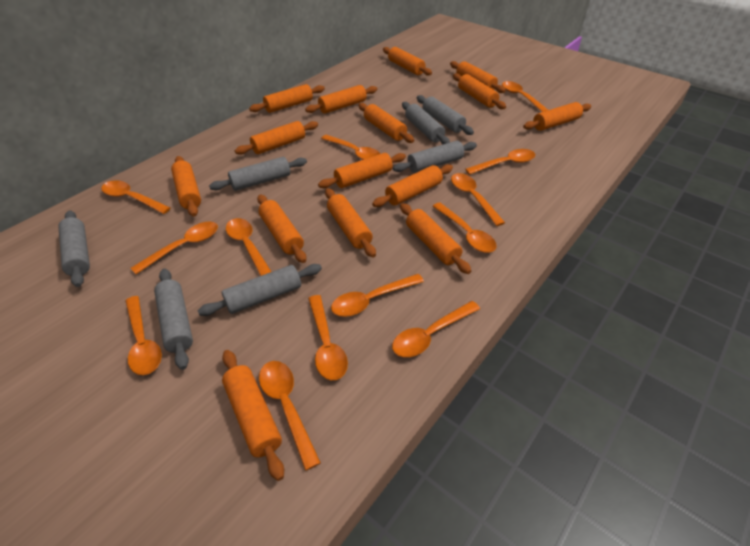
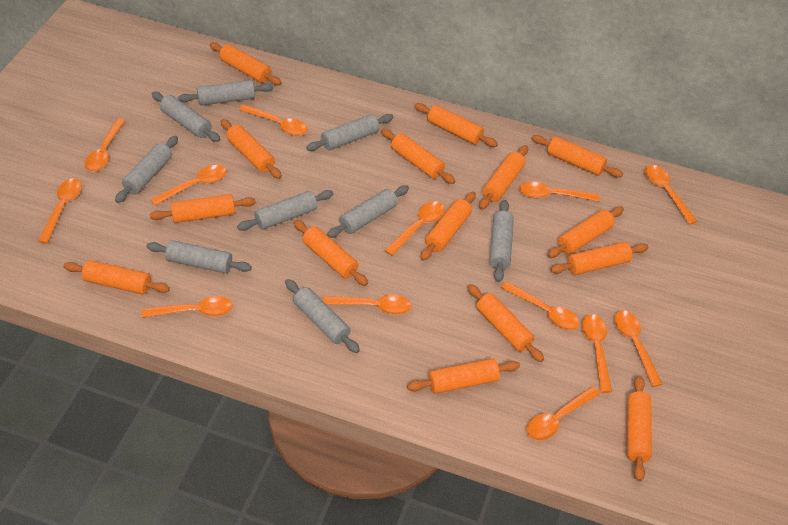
grey rolling pin: 7 -> 9

